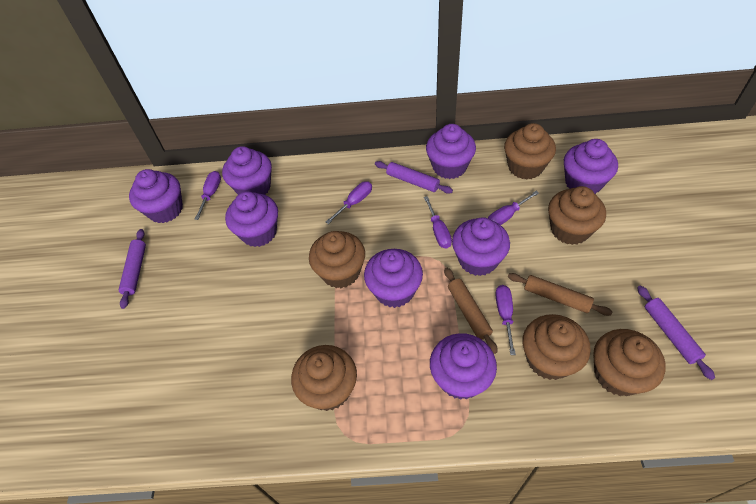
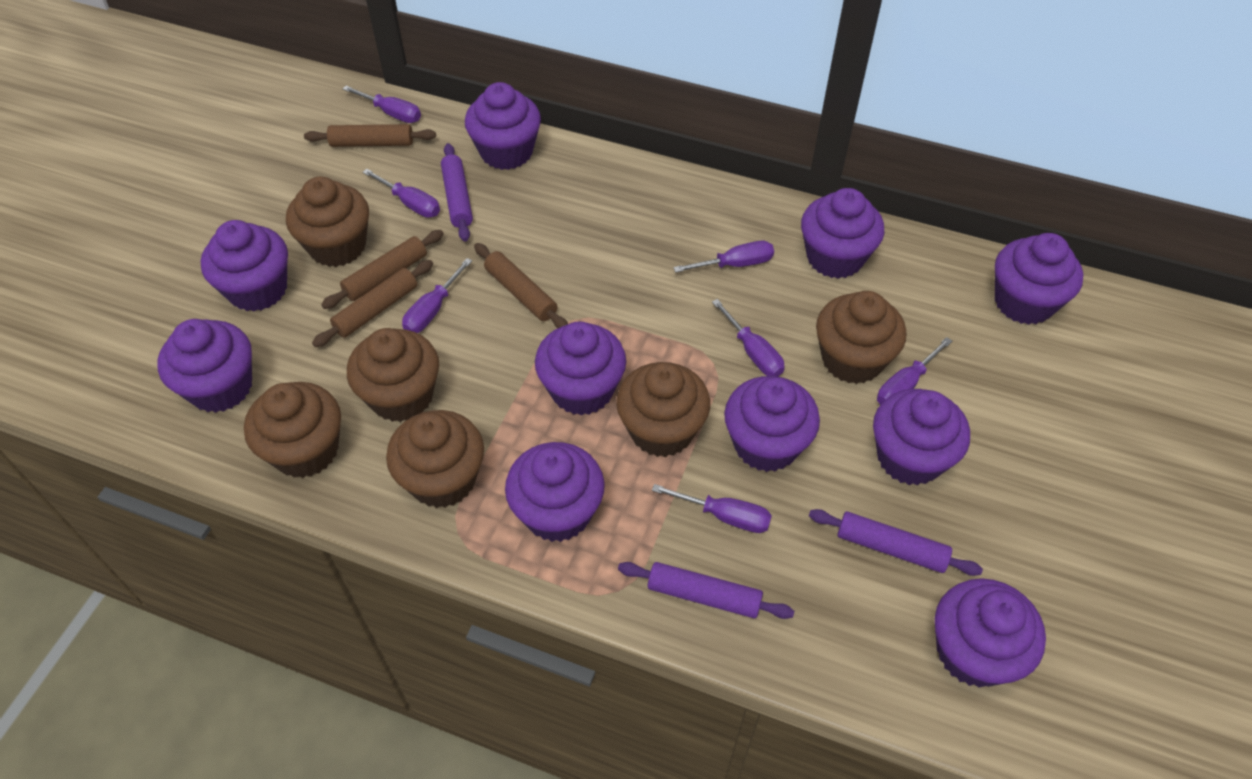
brown rolling pin: 2 -> 4
purple cupcake: 8 -> 10
purple screwdriver: 5 -> 7

